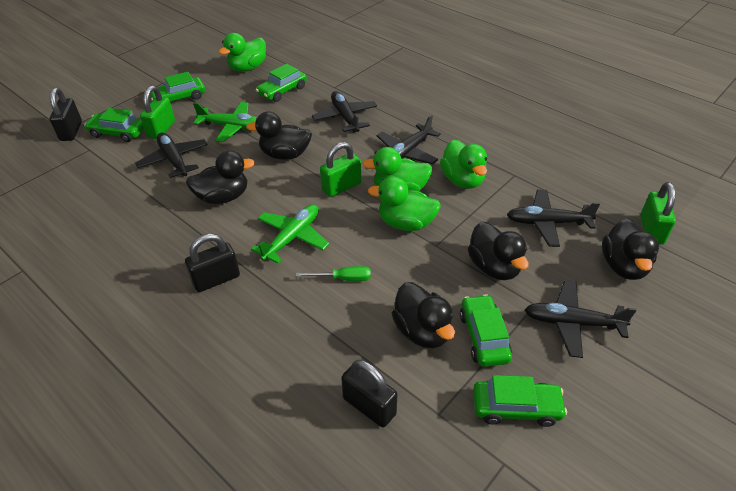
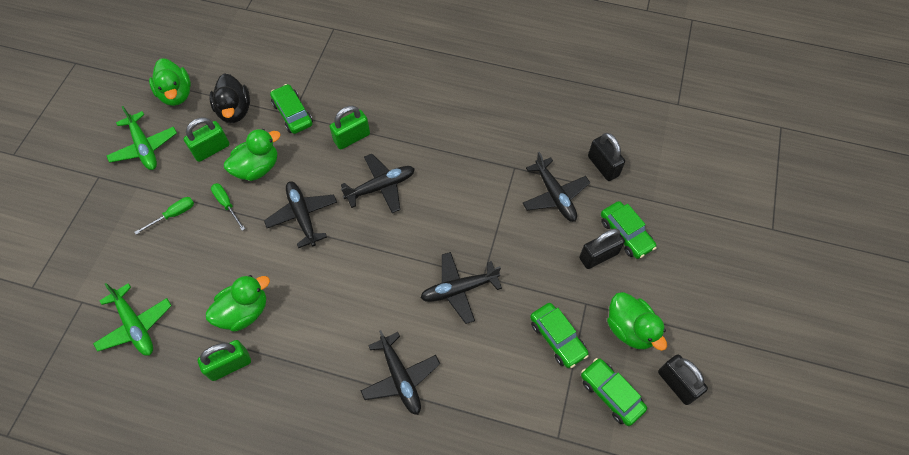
black duck: 5 -> 1
green car: 5 -> 4
green screwdriver: 1 -> 2

